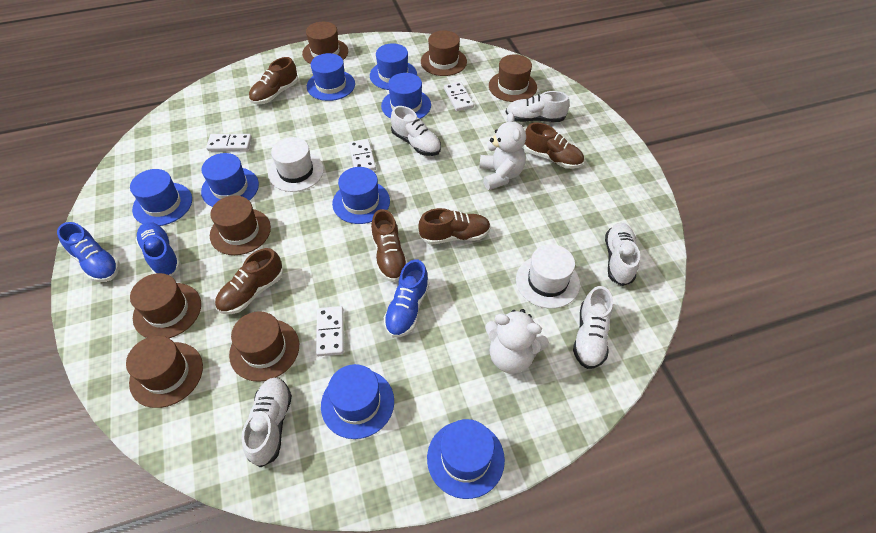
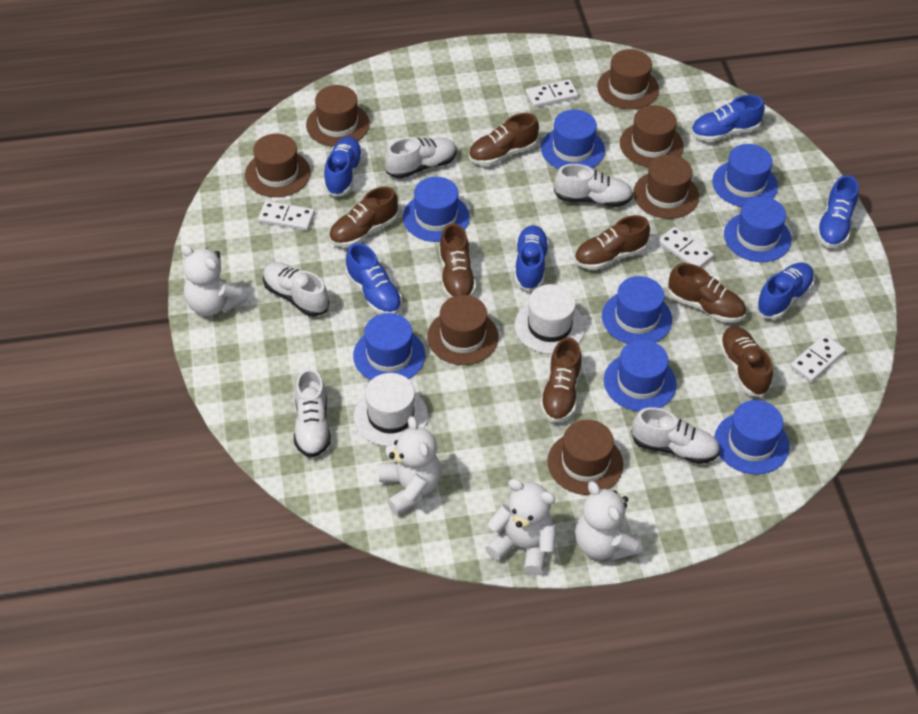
blue shoe: 3 -> 6
brown shoe: 5 -> 7
white teddy bear: 2 -> 4

